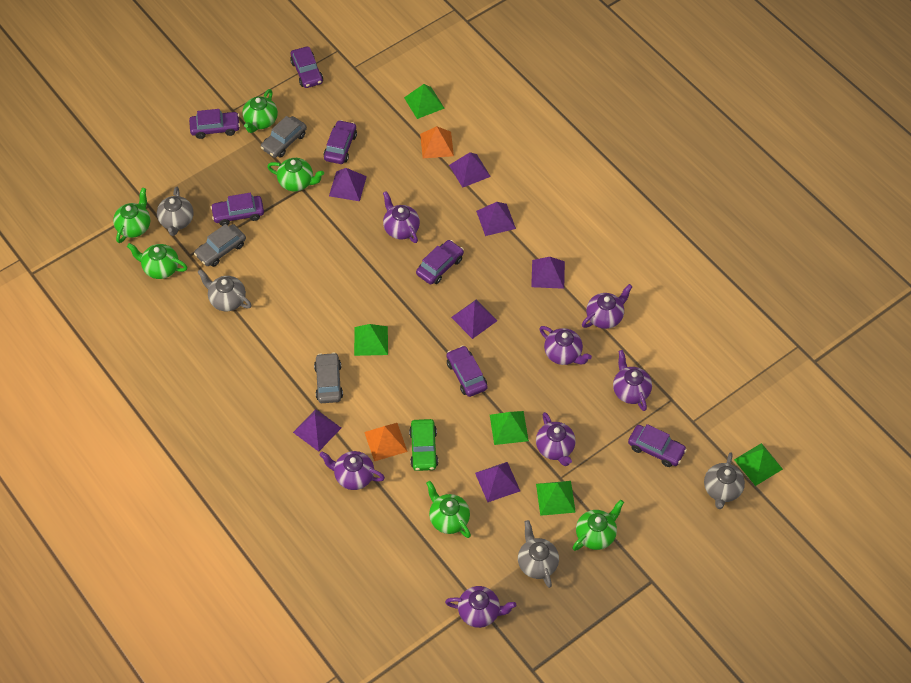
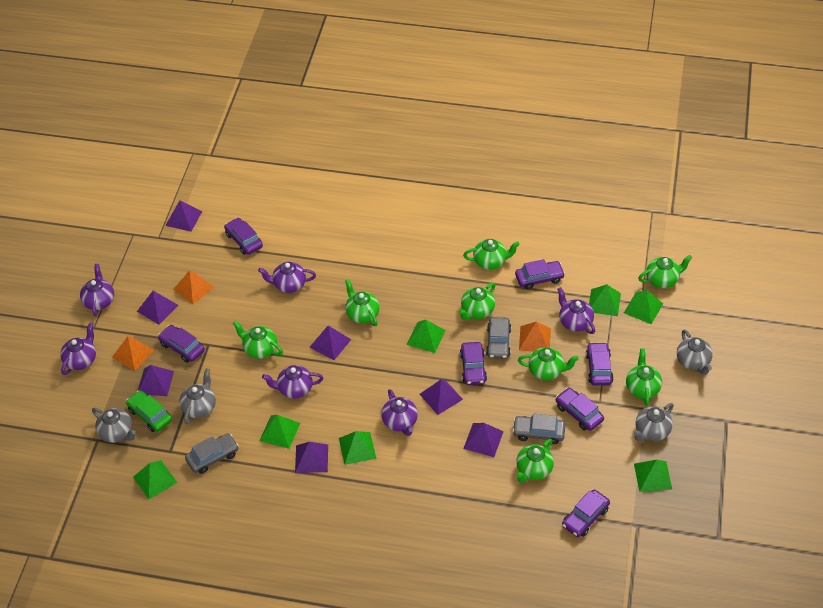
green pyramid: 5 -> 7
green teapot: 6 -> 8
orange pyramid: 2 -> 3
purple teapot: 7 -> 6

